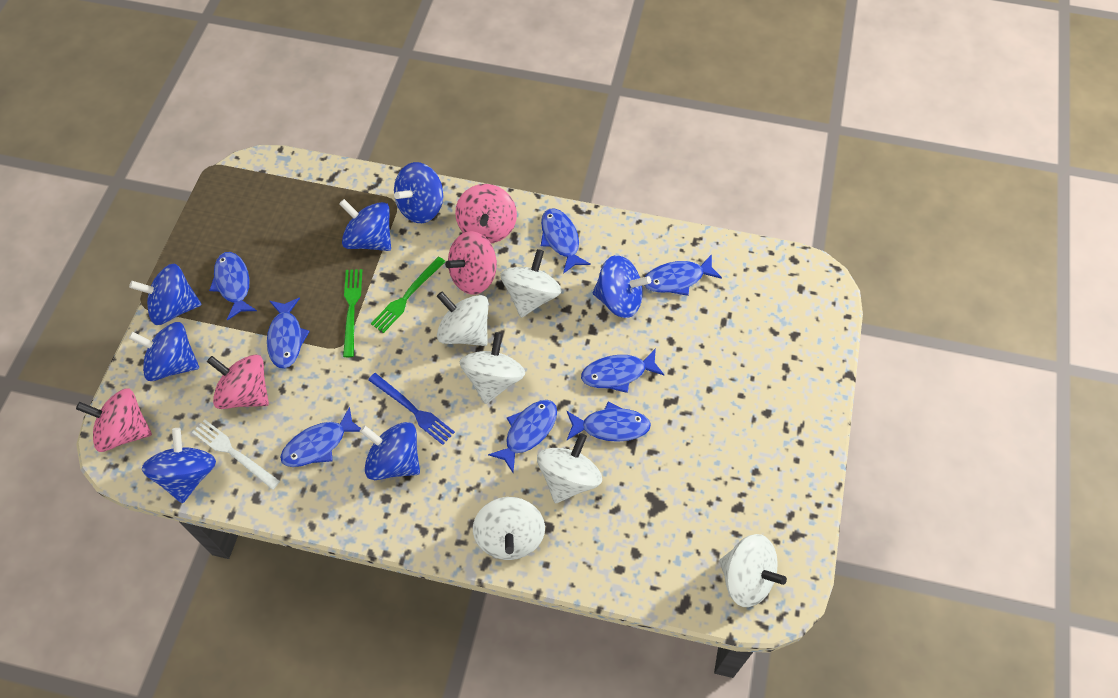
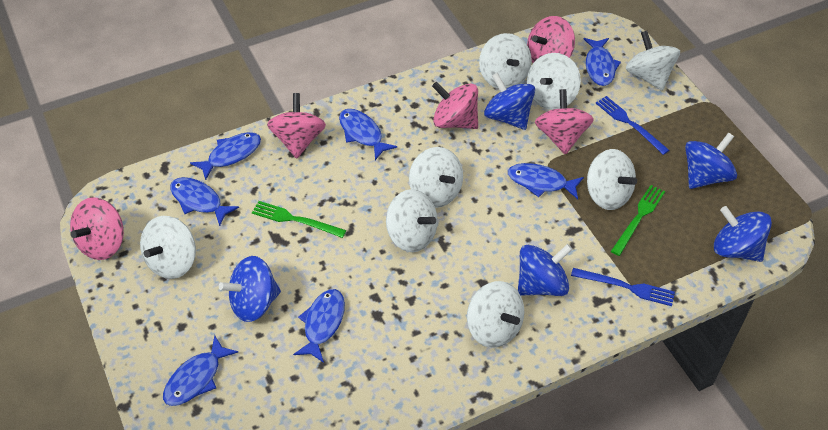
blue fish: 8 -> 7
blue fork: 1 -> 2
blue spinning top: 7 -> 5
pink spinning top: 4 -> 5
white fork: 1 -> 0
white spinning top: 6 -> 8

